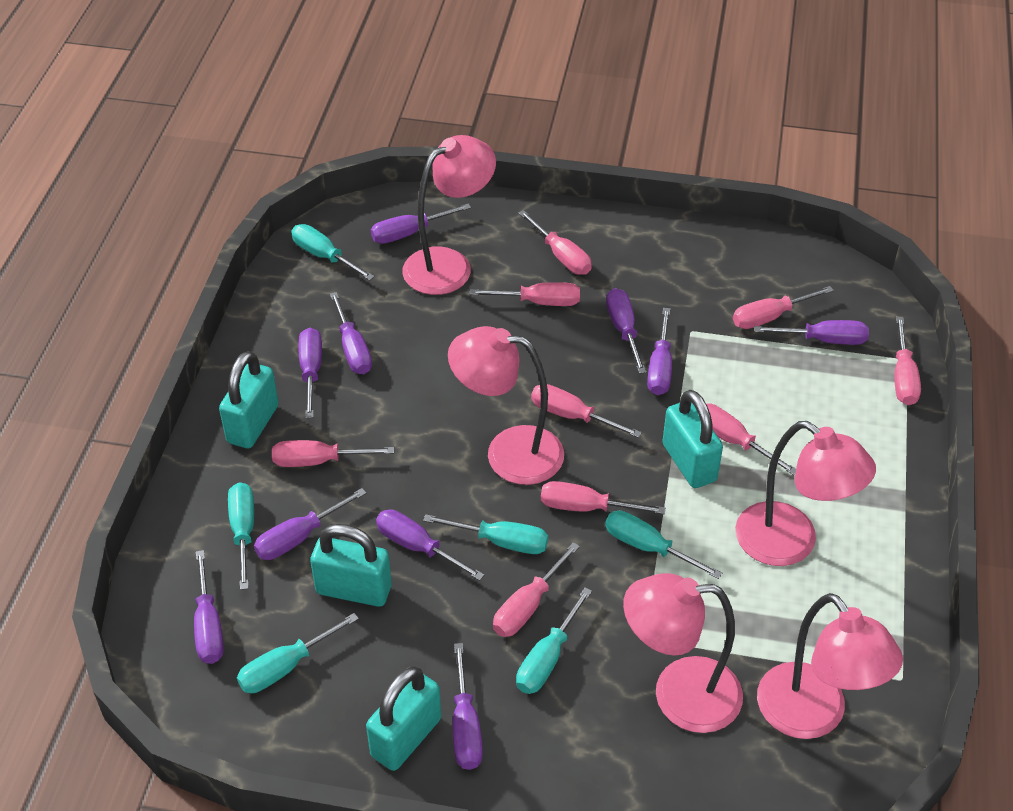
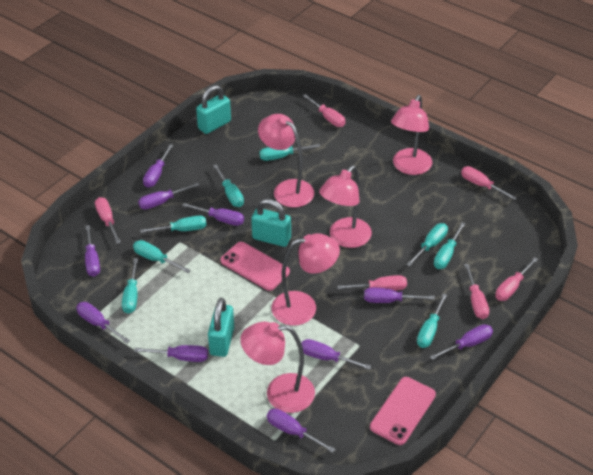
pink phone: 0 -> 2
pink screwdriver: 9 -> 6
turquoise padlock: 4 -> 3
turquoise screwdriver: 6 -> 8

